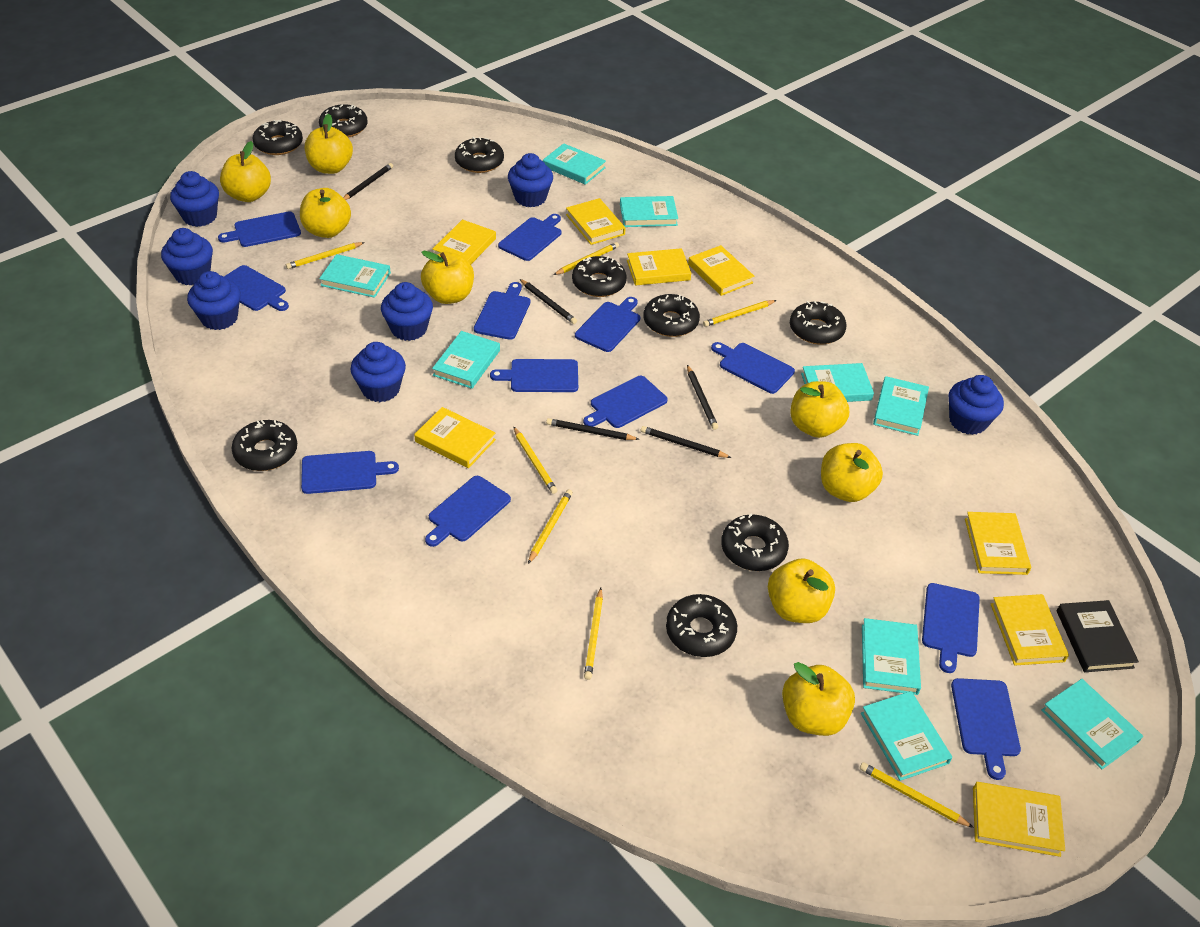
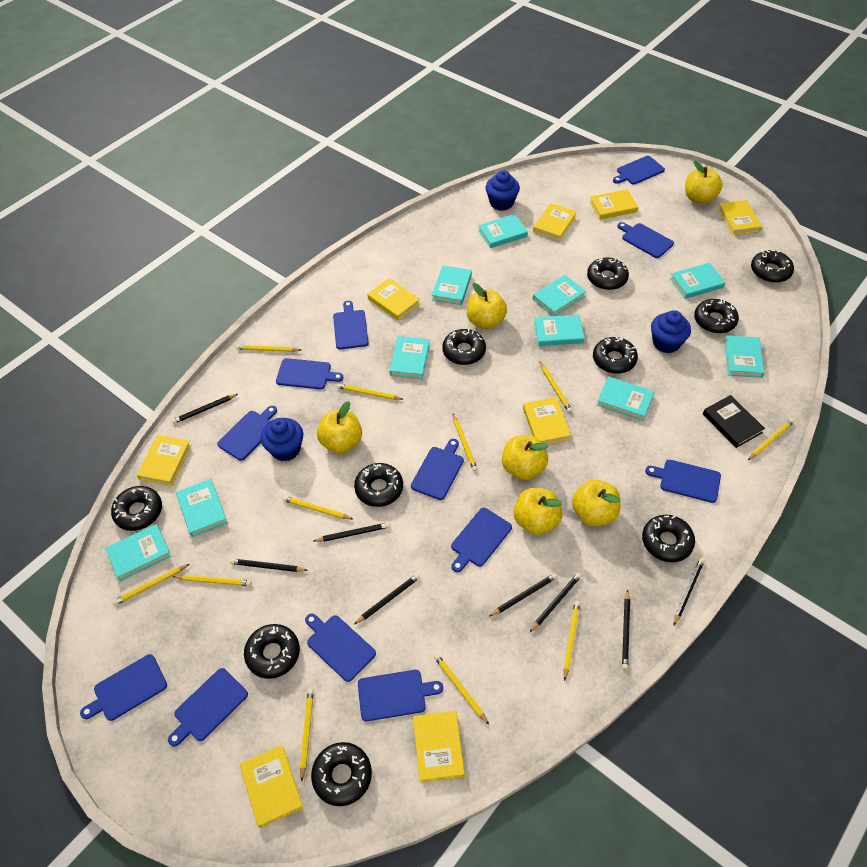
black donut: 9 -> 10
black pencil: 5 -> 8
blue cupcake: 7 -> 3
turquoise book: 9 -> 10
yellow apple: 8 -> 6
yellow pencil: 7 -> 11

